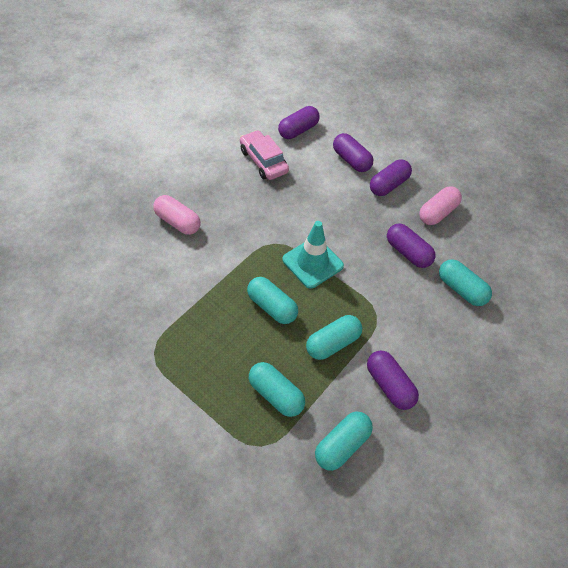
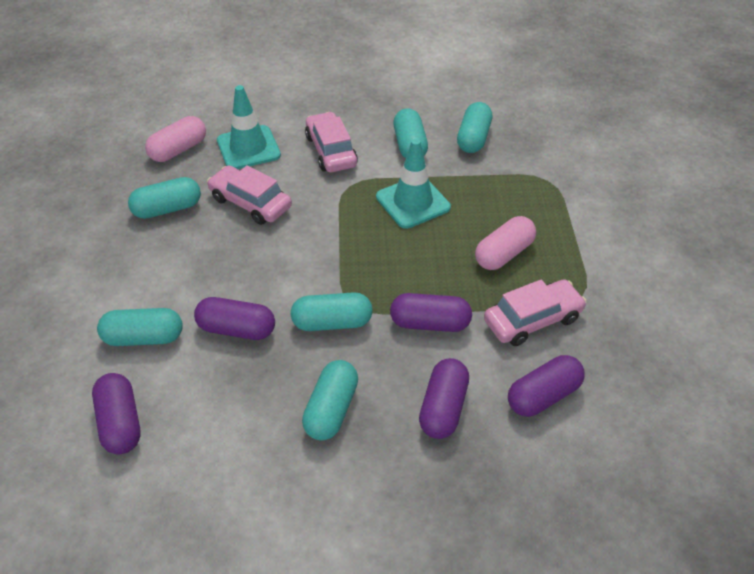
pink car: 1 -> 3
turquoise capsule: 5 -> 6
turquoise traffic cone: 1 -> 2

